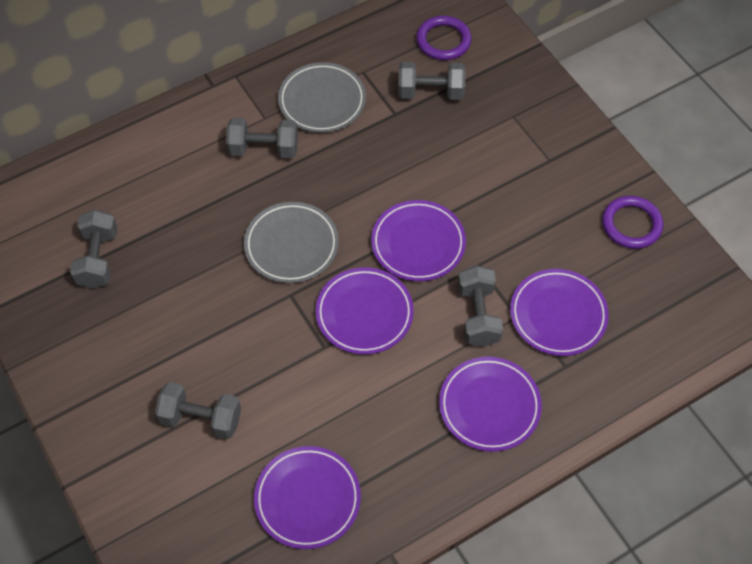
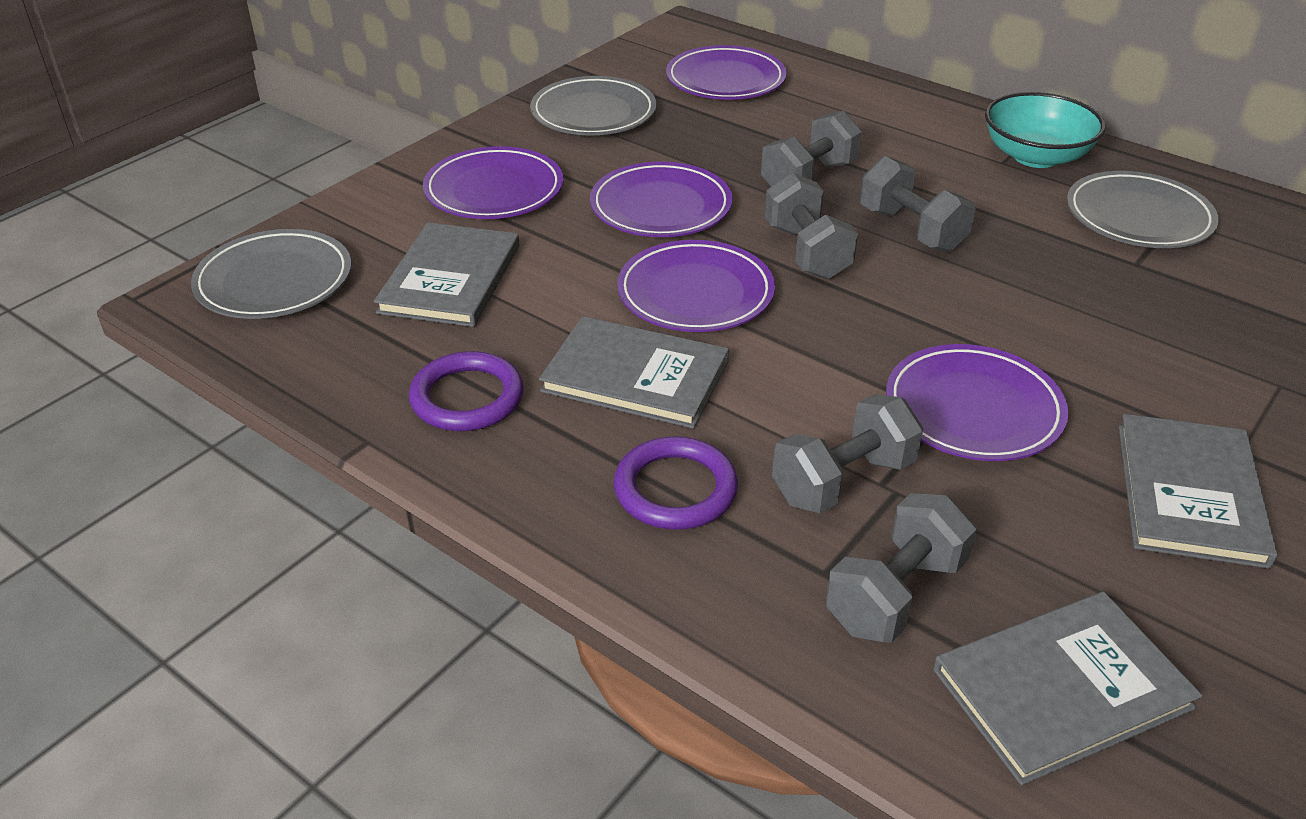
grey book: 0 -> 4
grey plate: 2 -> 3
turquoise bowl: 0 -> 1

